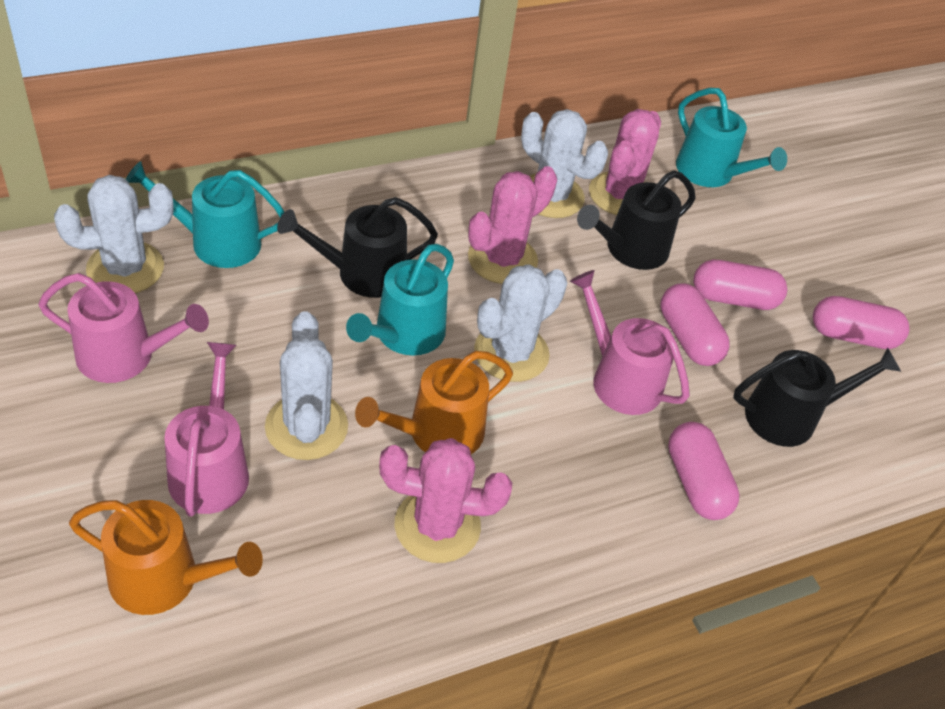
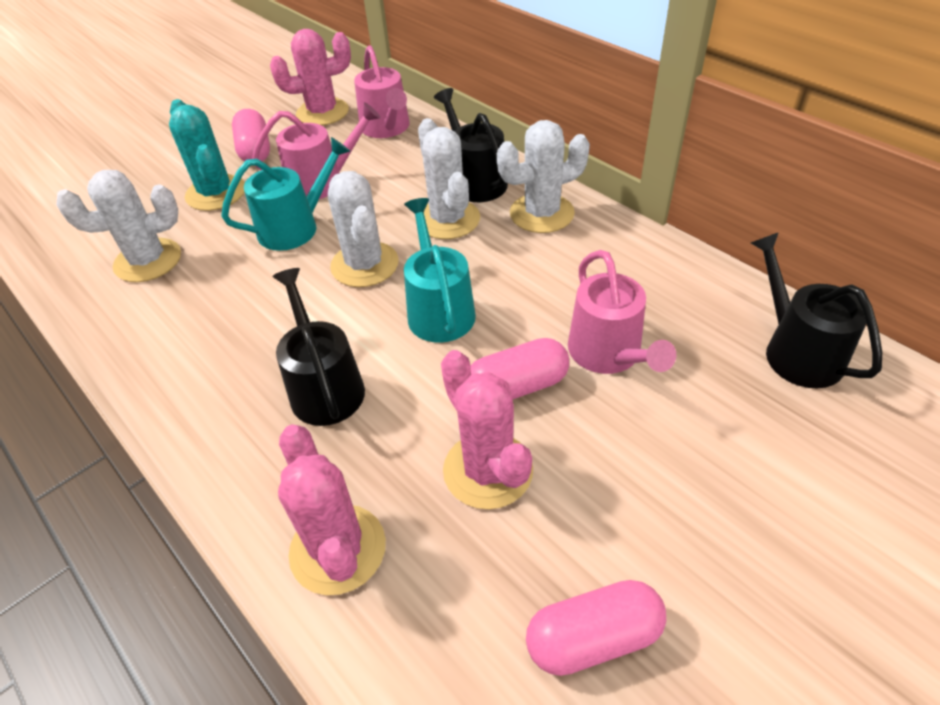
orange watering can: 2 -> 0
pink capsule: 4 -> 3
turquoise cactus: 0 -> 1
turquoise watering can: 3 -> 2

